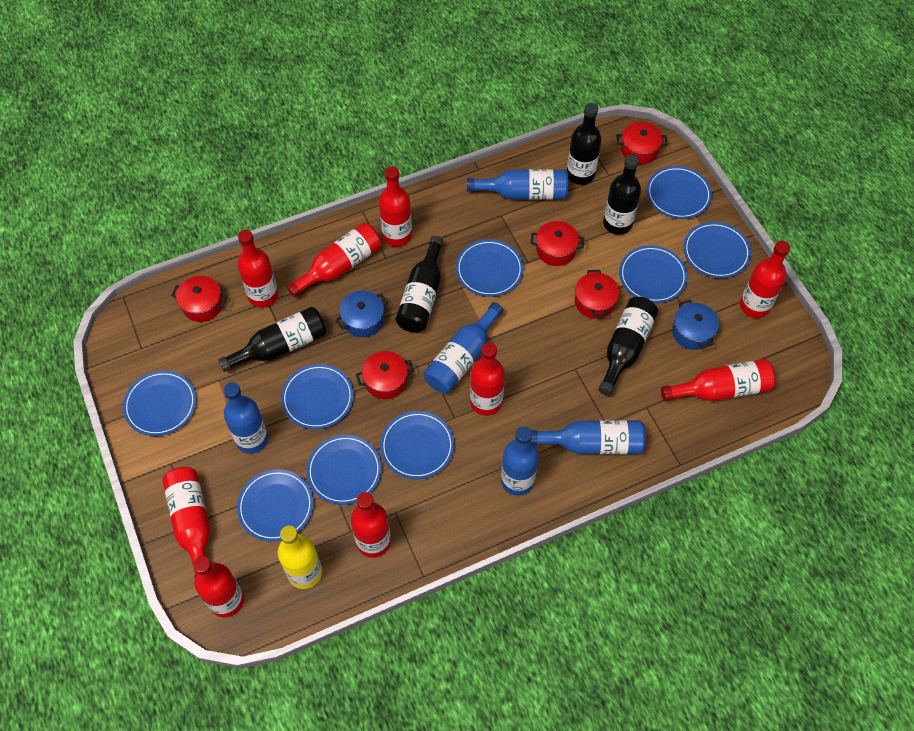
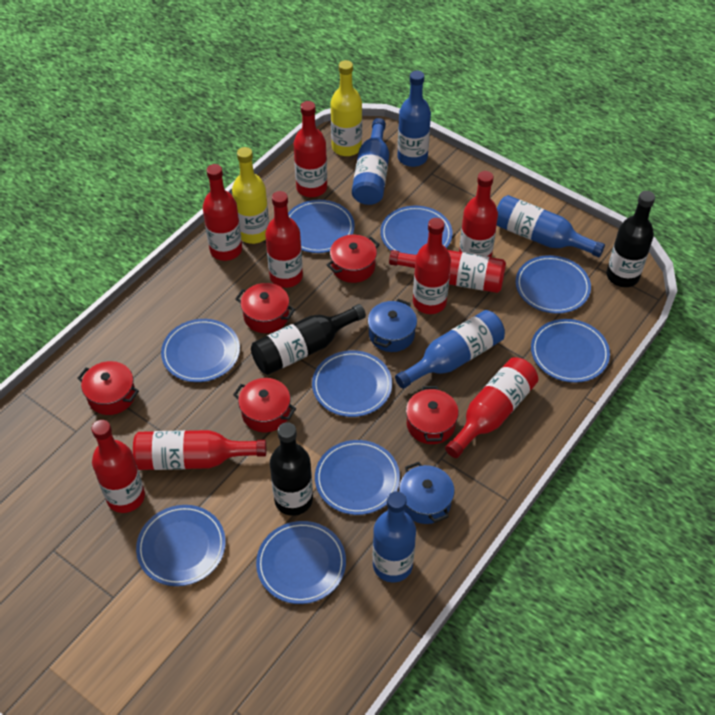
black bottle: 5 -> 3
yellow bottle: 1 -> 2

